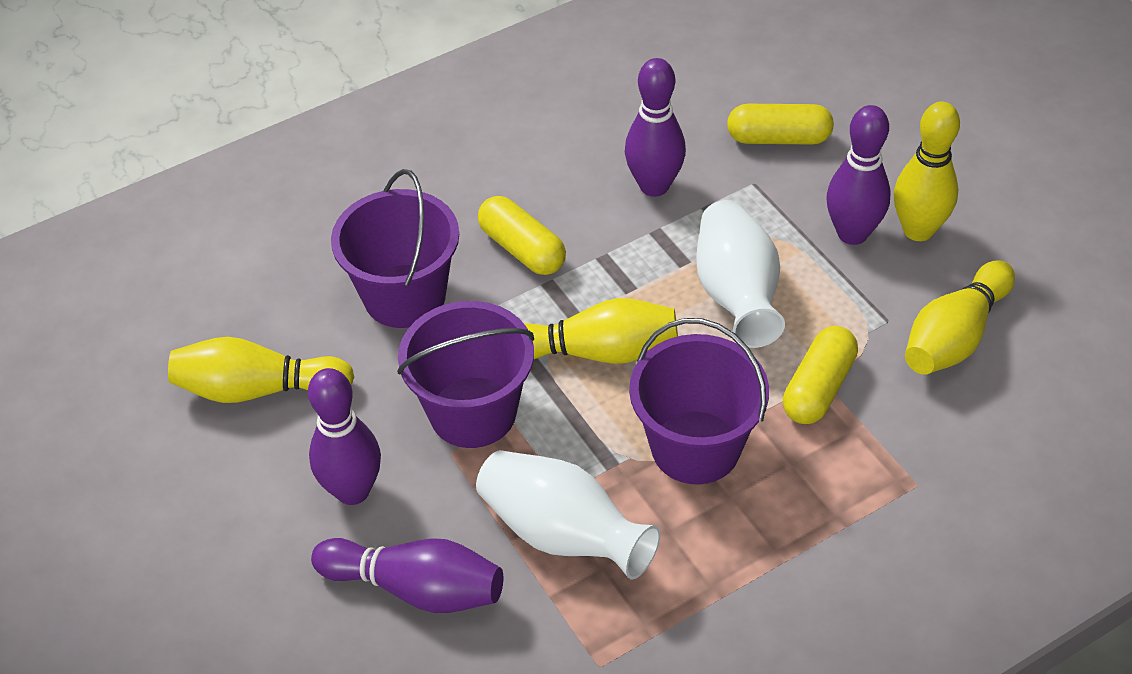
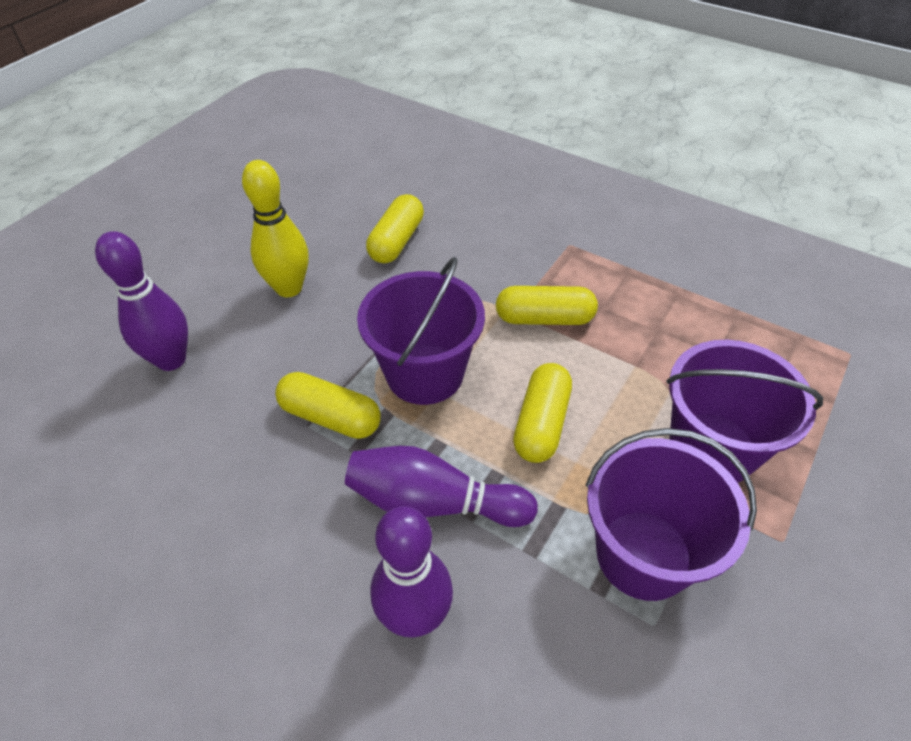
purple bowling pin: 4 -> 3
white vase: 2 -> 0
yellow bowling pin: 4 -> 1
yellow capsule: 3 -> 4

